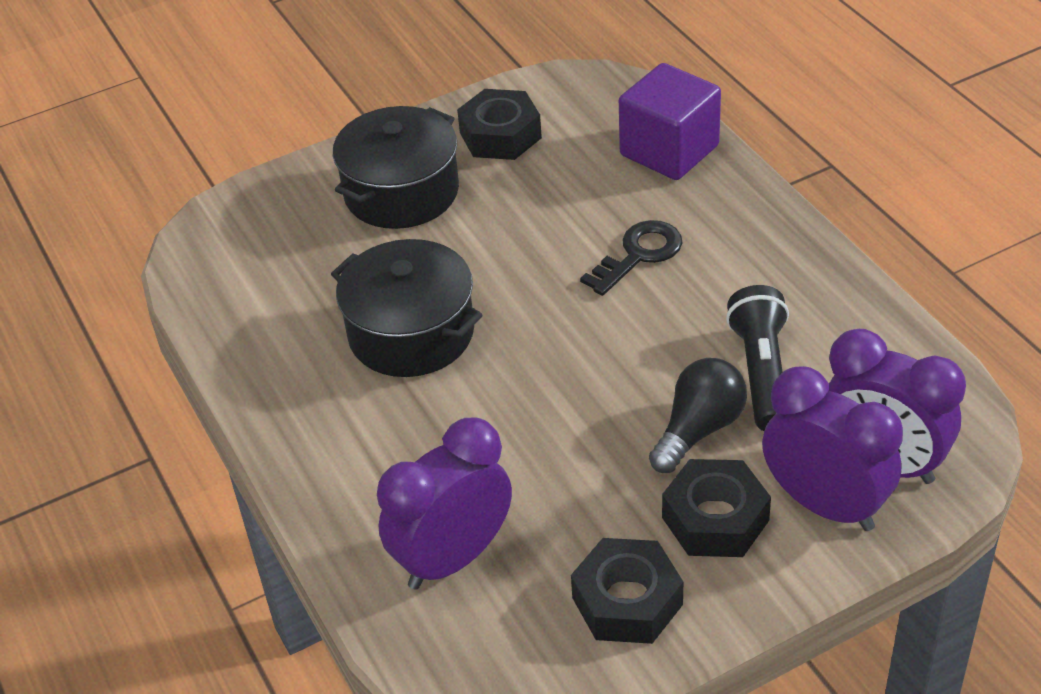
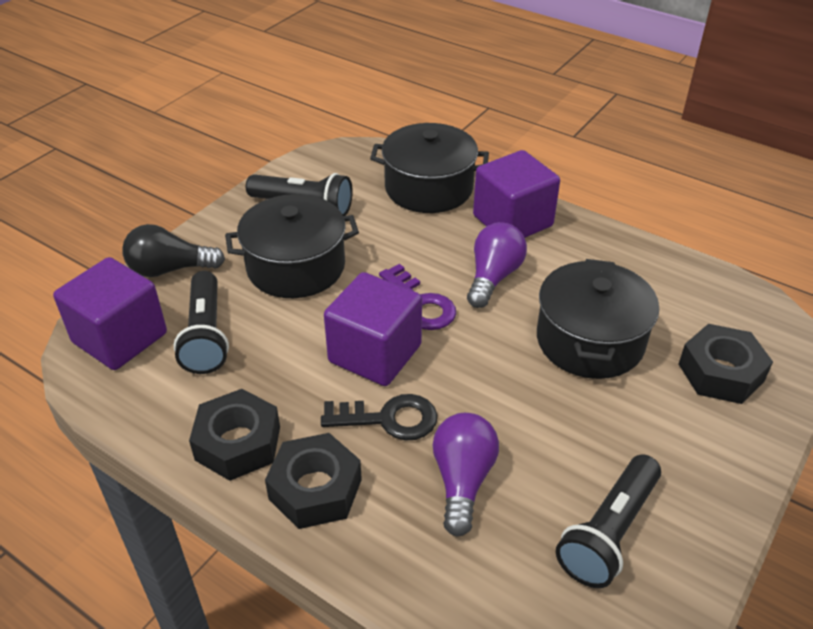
black flashlight: 1 -> 3
black pot: 2 -> 3
purple clock: 3 -> 0
purple cube: 1 -> 3
purple key: 0 -> 1
purple light bulb: 0 -> 2

